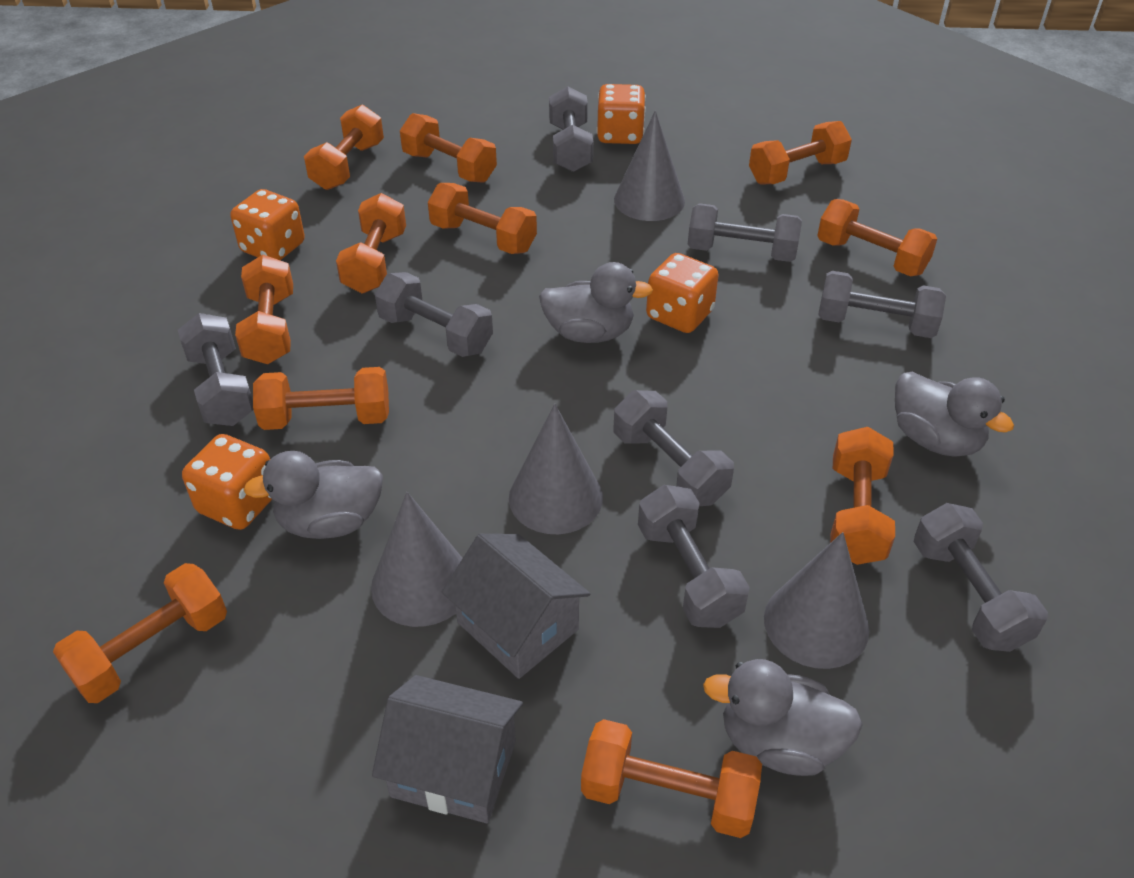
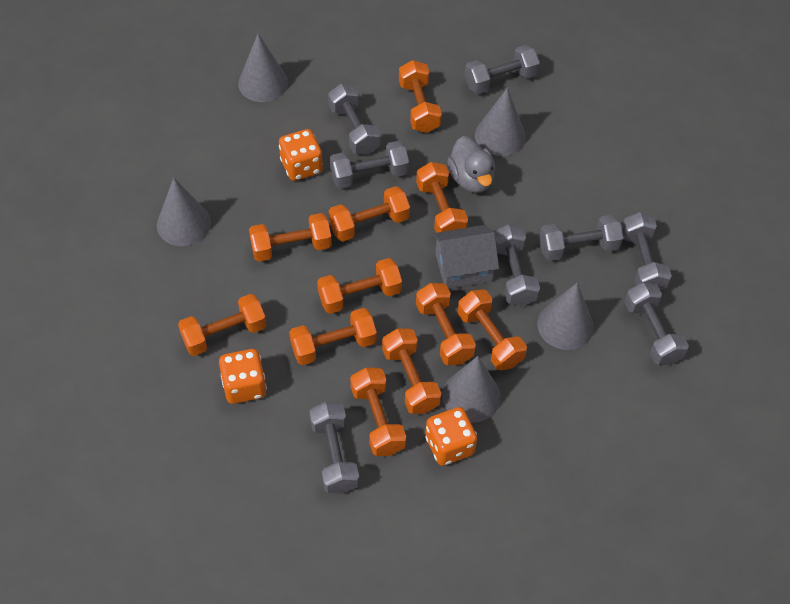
grey cone: 4 -> 5
grey duck: 4 -> 1
grey house: 2 -> 1
orange dice: 4 -> 3

